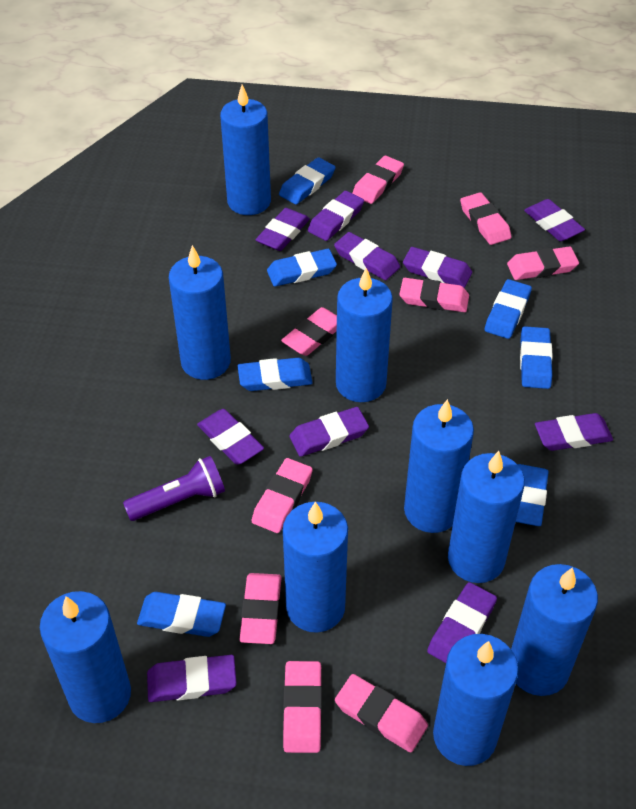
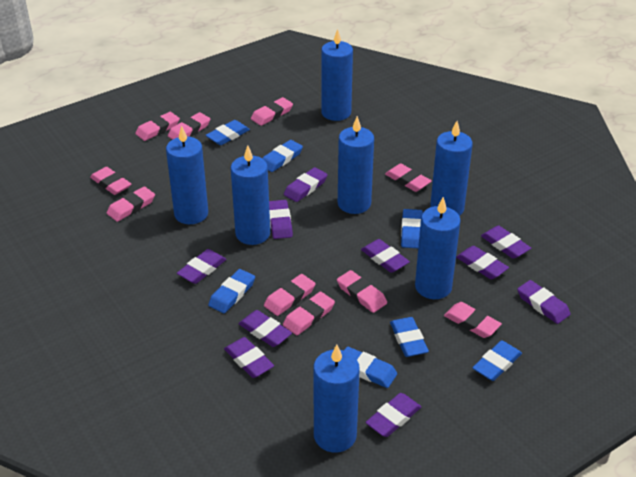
blue candle: 9 -> 7
pink eraser: 9 -> 10
purple flashlight: 1 -> 0

